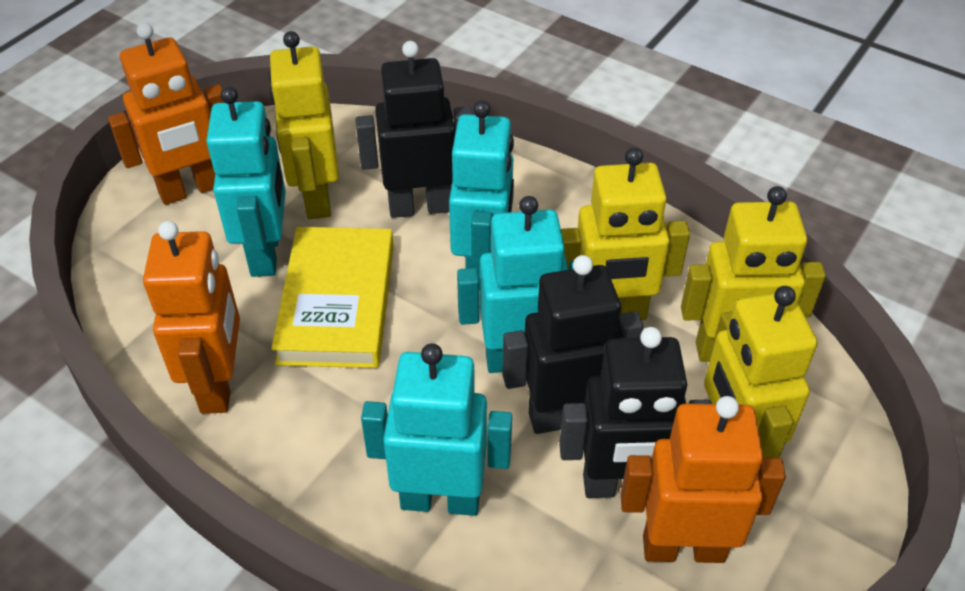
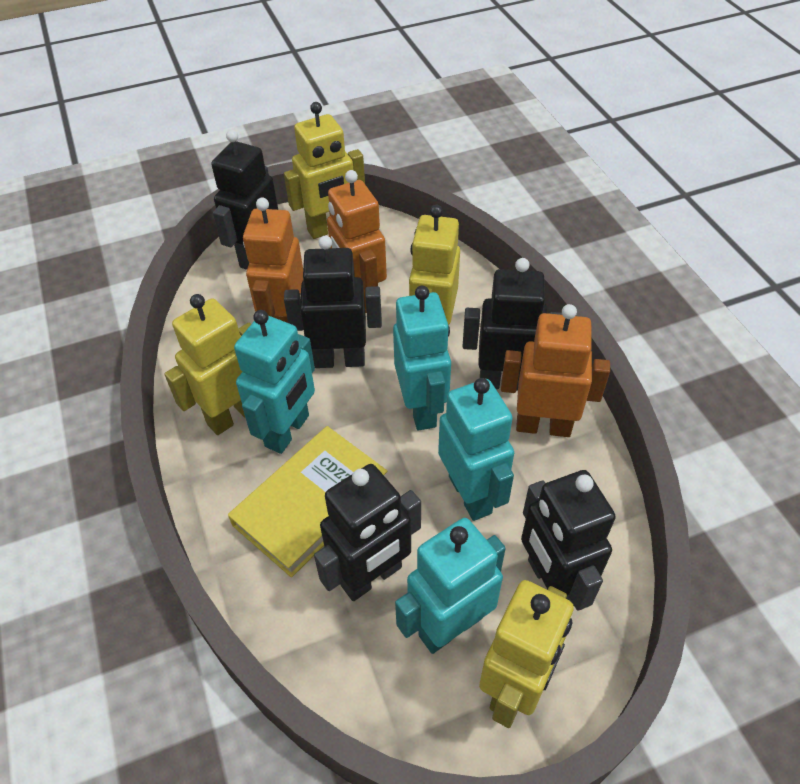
black robot: 3 -> 5

